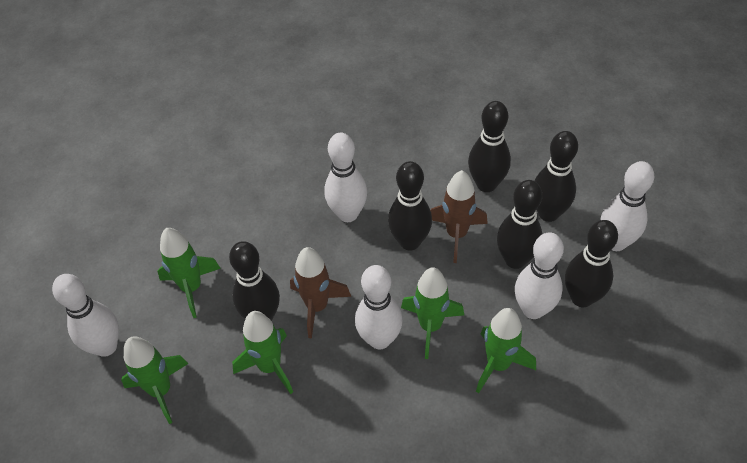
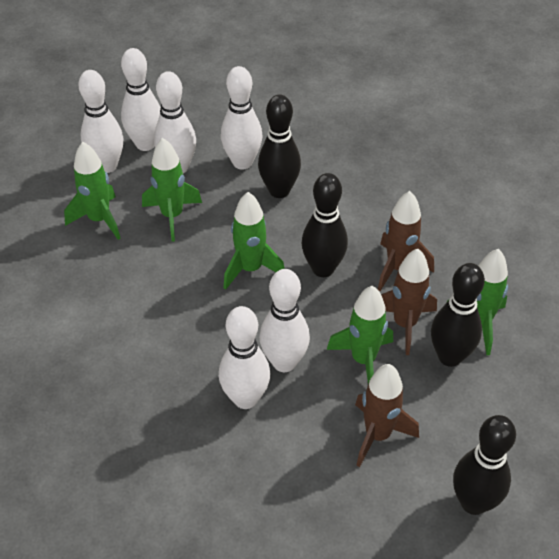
black bowling pin: 6 -> 4
brown rocket: 2 -> 3
white bowling pin: 5 -> 6

